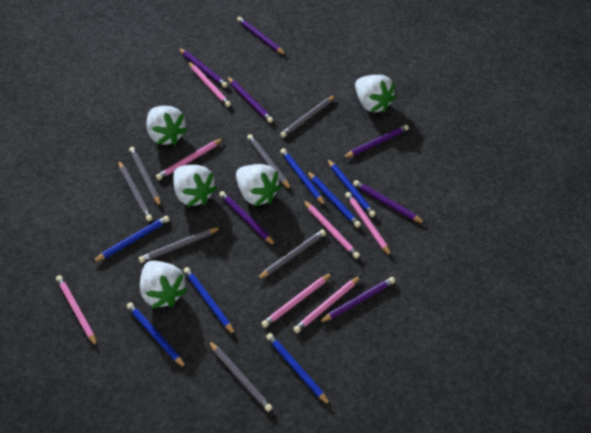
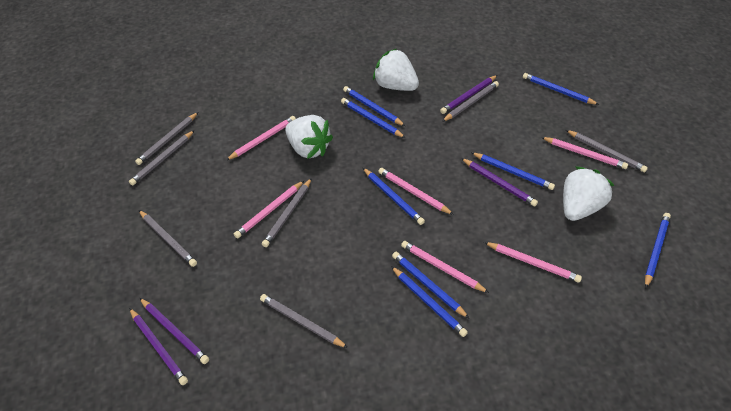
blue pencil: 7 -> 8
pink pencil: 7 -> 6
purple pencil: 7 -> 4
white strawberry: 5 -> 3

